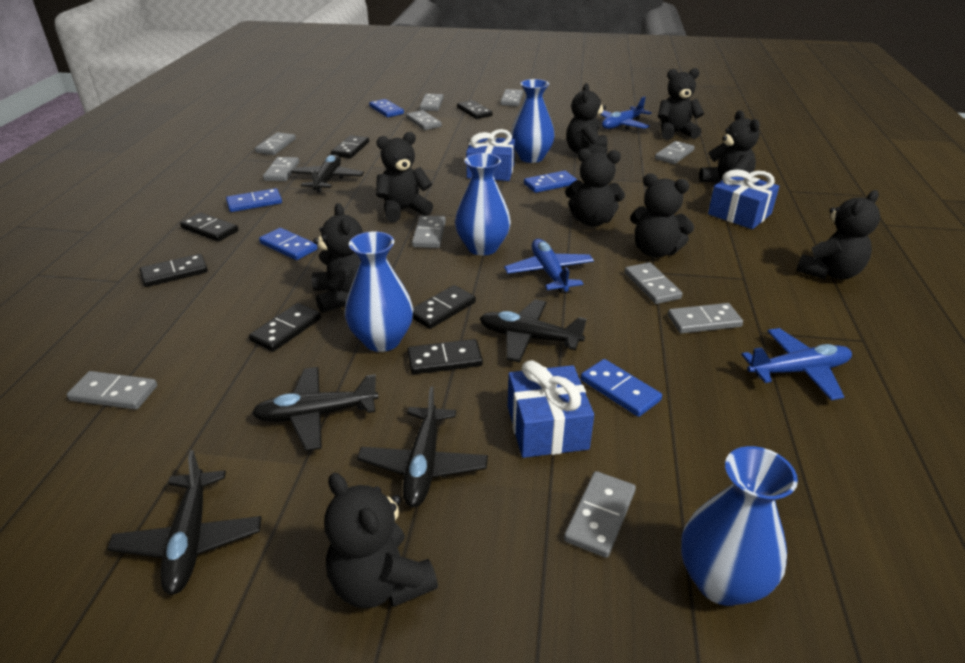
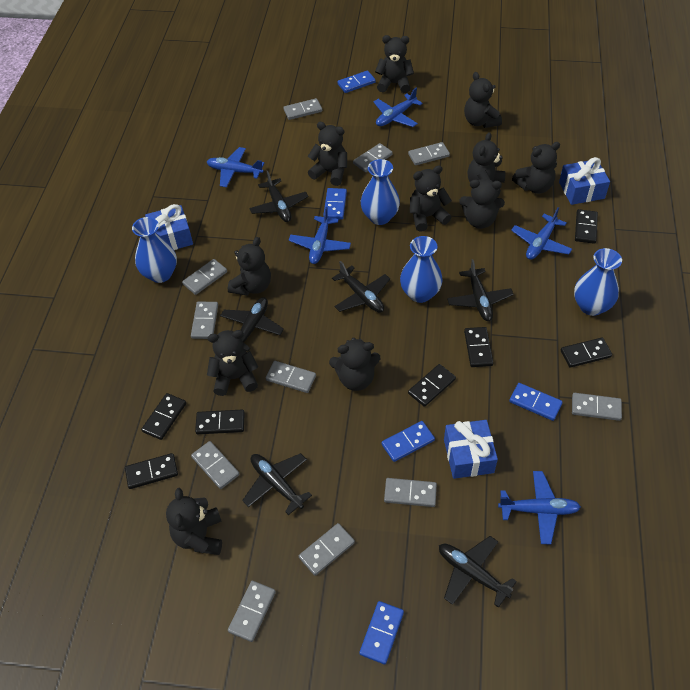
black plane: 5 -> 6
black teddy bear: 9 -> 11
blue plane: 3 -> 5

